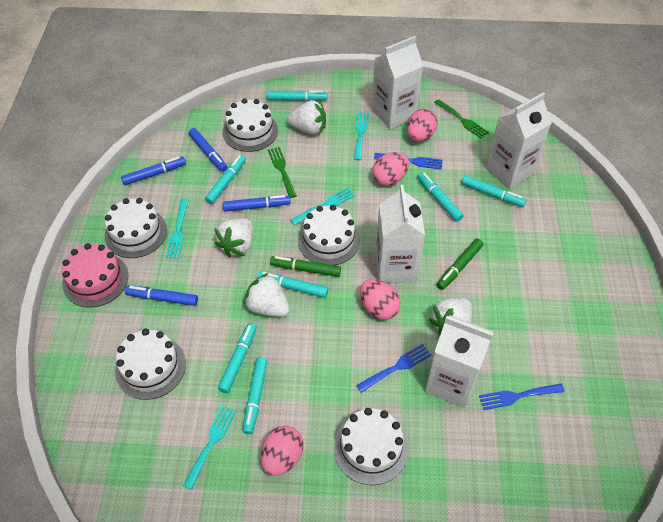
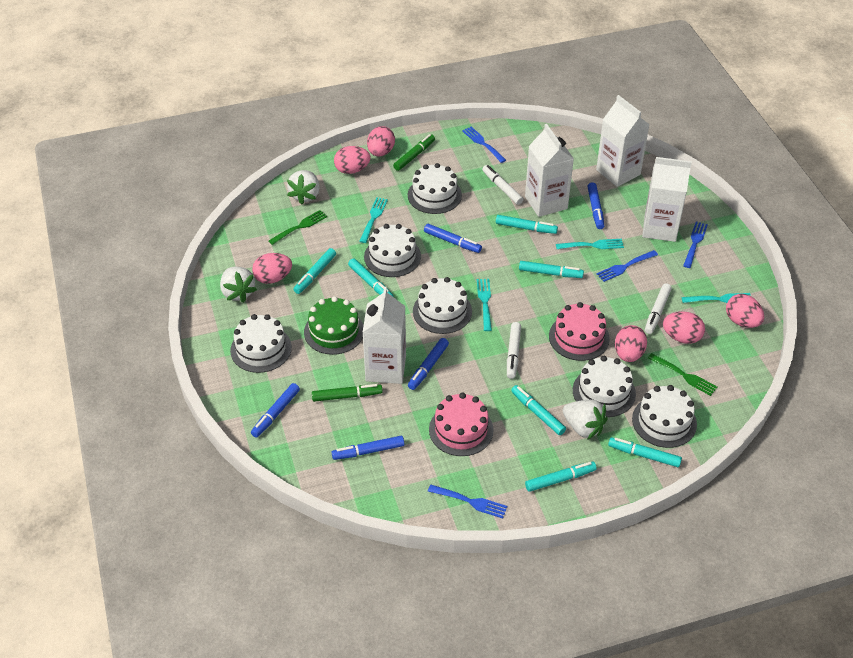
blue fork: 3 -> 4
blue marker: 4 -> 5
green cake: 0 -> 1
pink cake: 1 -> 2
pink egg: 4 -> 6
white cake: 5 -> 6
white marker: 0 -> 3
white strawberry: 4 -> 3

